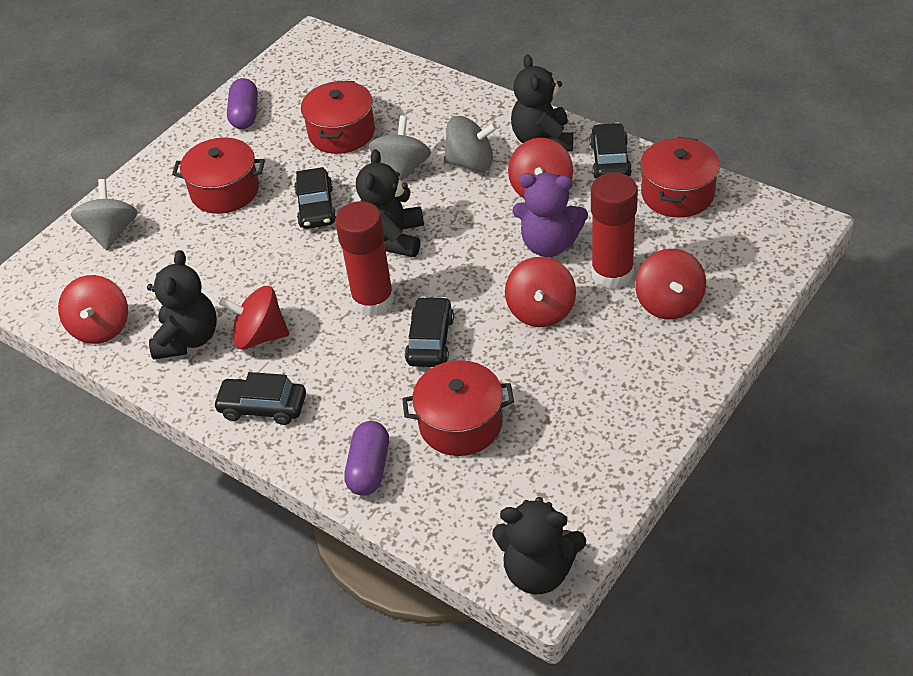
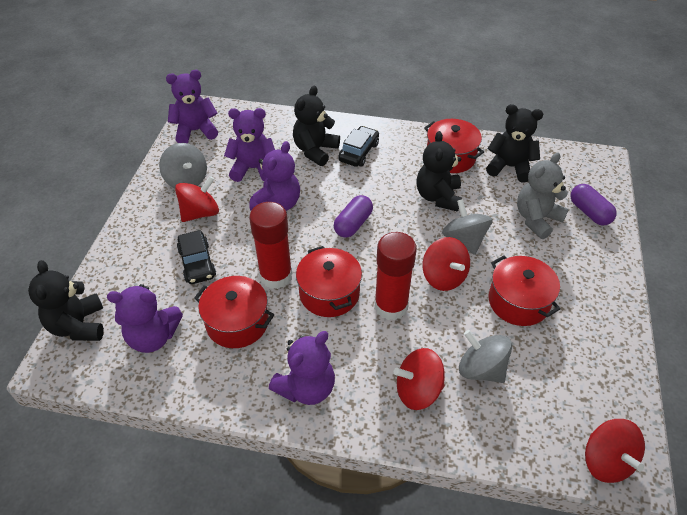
black car: 4 -> 2
grey teddy bear: 0 -> 1
purple teddy bear: 1 -> 5
red spinning top: 5 -> 4

